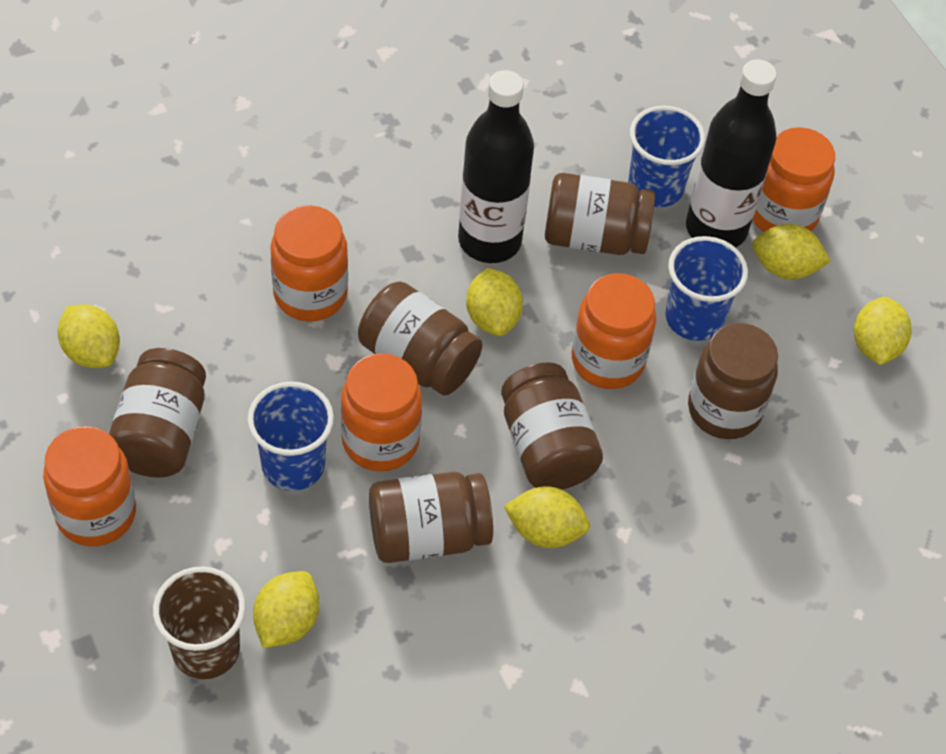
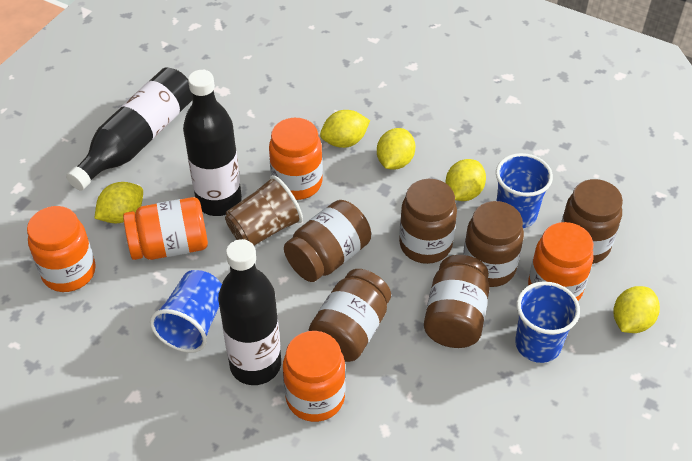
black bottle: 2 -> 3
yellow lemon: 6 -> 5

